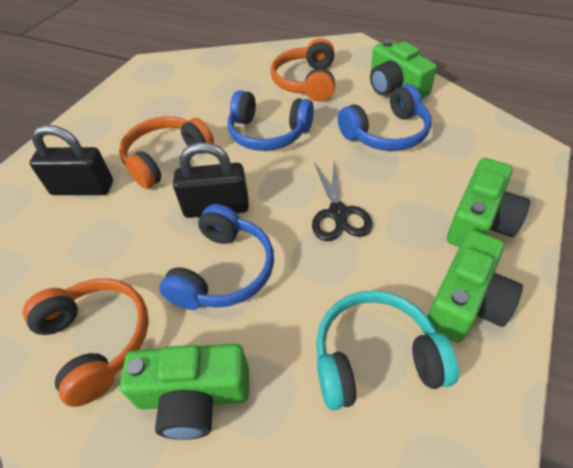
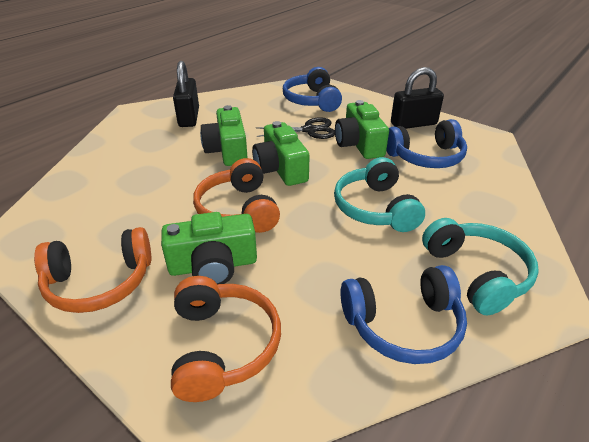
turquoise headphones: 1 -> 2

